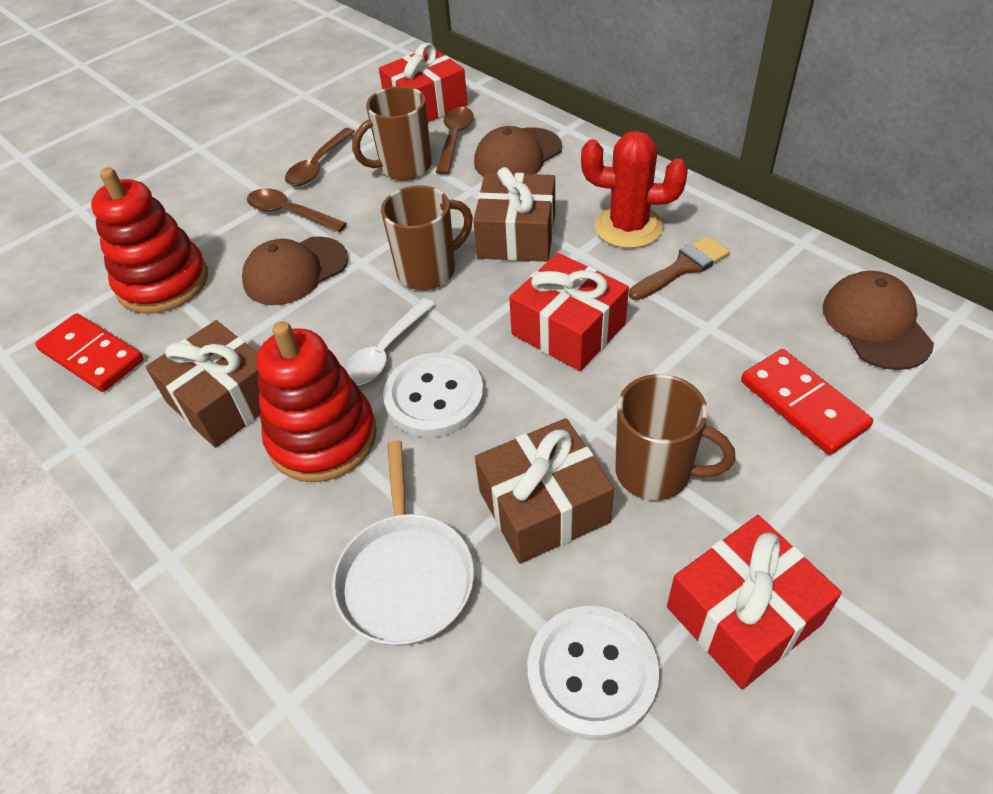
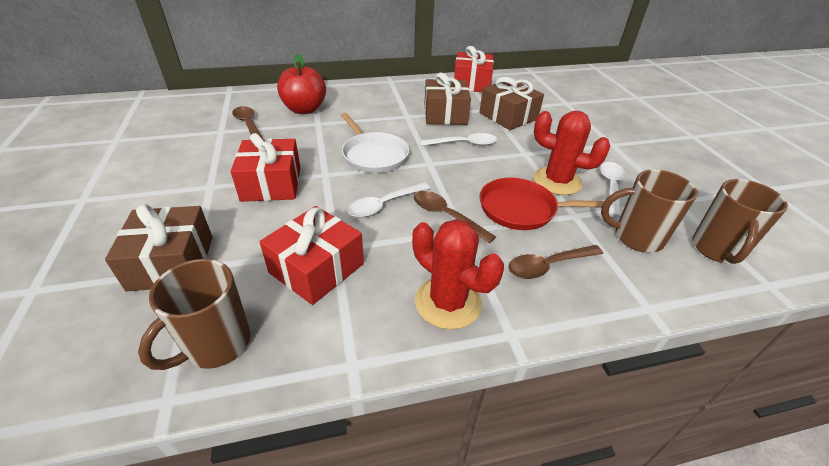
brown brush: 1 -> 0
brown cap: 3 -> 0
red apple: 0 -> 1
red cactus: 1 -> 2
red domino: 2 -> 0
red pan: 0 -> 1
red stacking toy: 2 -> 0
white button: 2 -> 0
white spoon: 1 -> 3

